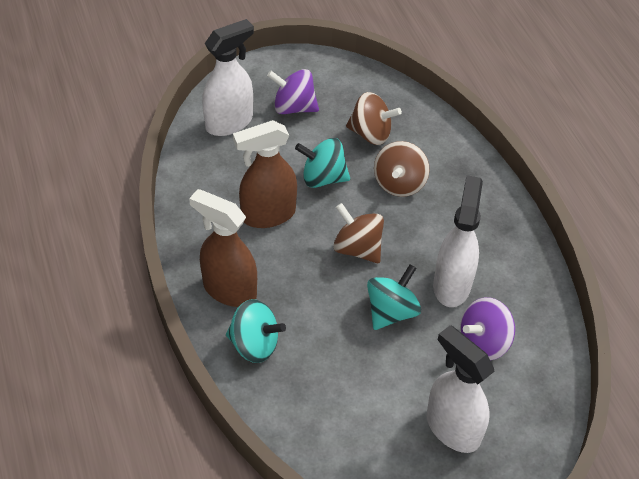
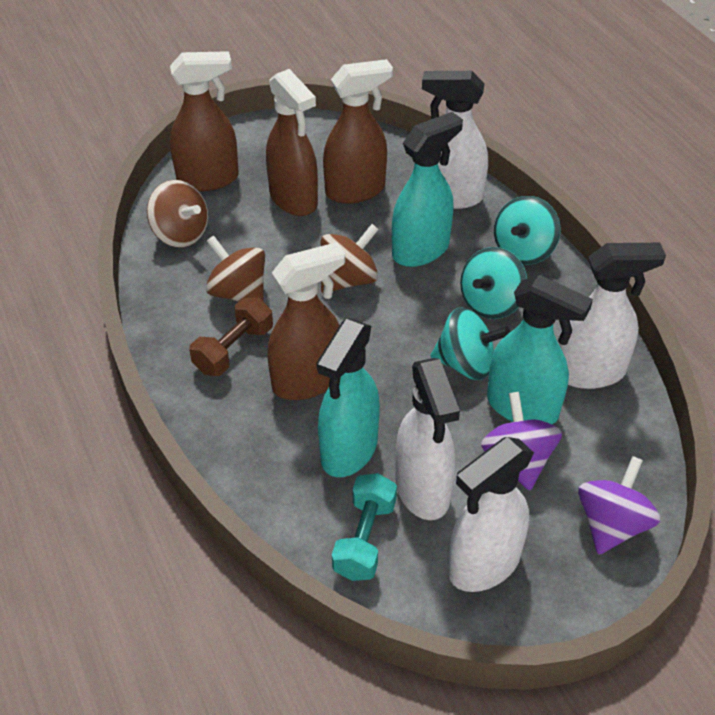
brown dumbbell: 0 -> 1
brown spray bottle: 2 -> 4
turquoise dumbbell: 0 -> 1
turquoise spray bottle: 0 -> 3
white spray bottle: 3 -> 4

